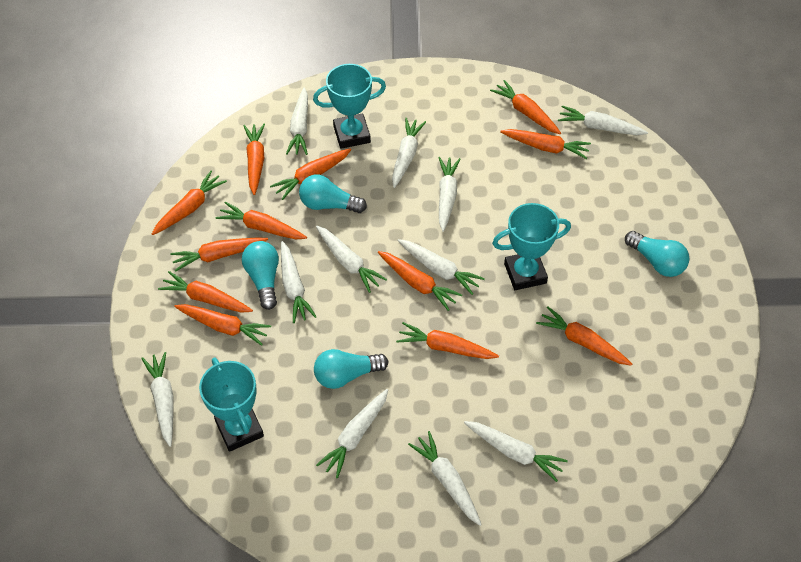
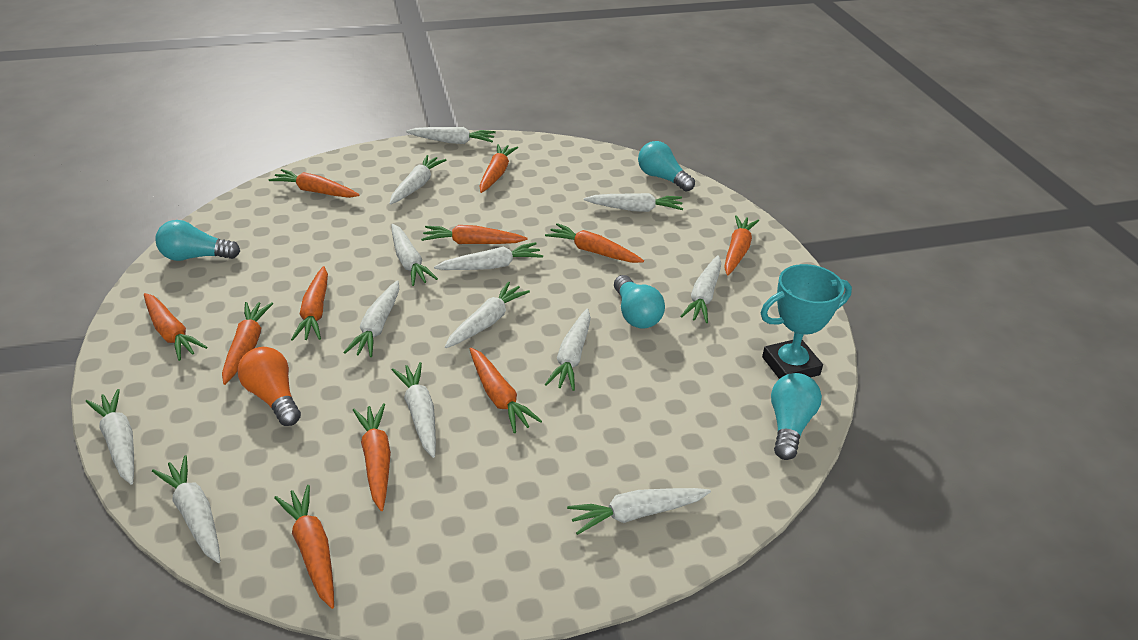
orange carrot: 12 -> 11
orange light bulb: 0 -> 1
turquoise trophy: 3 -> 1
white carrot: 11 -> 13

